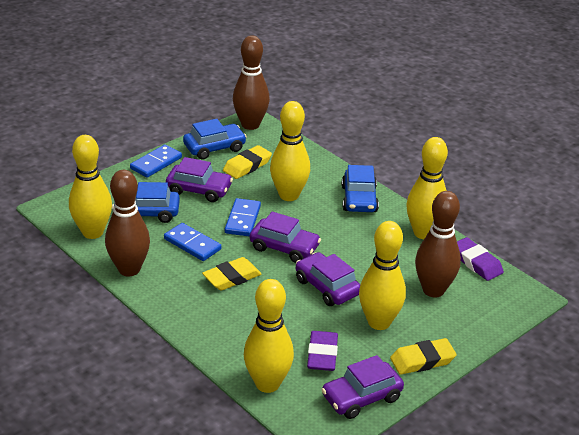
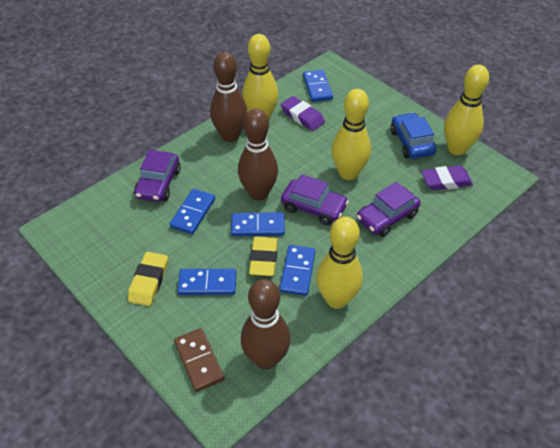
blue car: 3 -> 1
blue domino: 3 -> 5
brown domino: 0 -> 1
purple car: 4 -> 3
yellow bowling pin: 5 -> 4
yellow eraser: 3 -> 2

